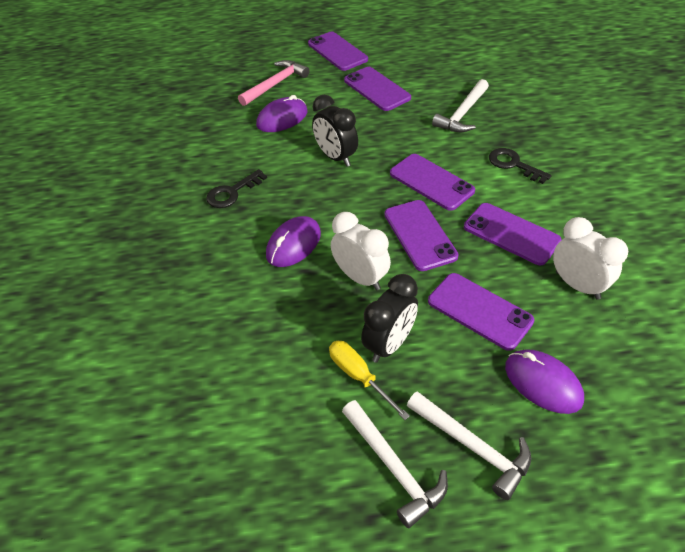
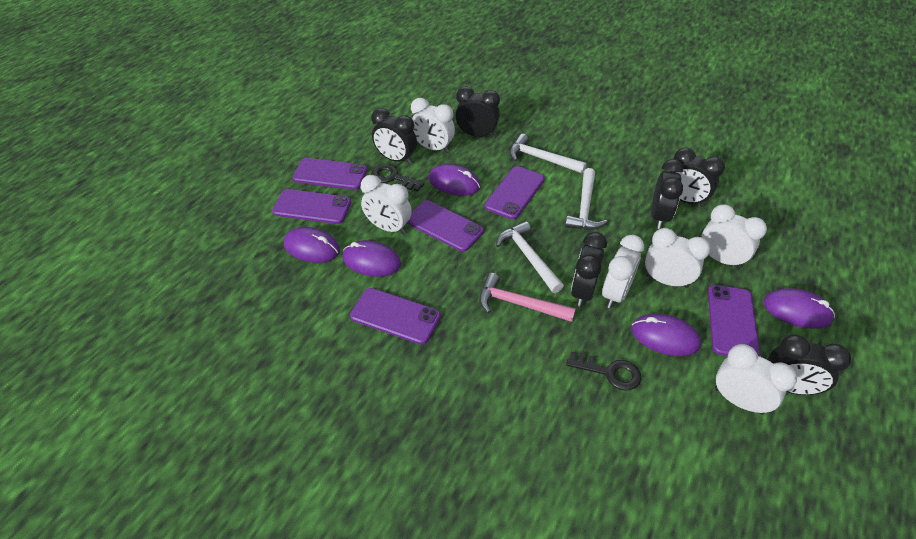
black clock: 2 -> 6
purple mouse: 3 -> 5
white clock: 2 -> 6
yellow screwdriver: 1 -> 0

